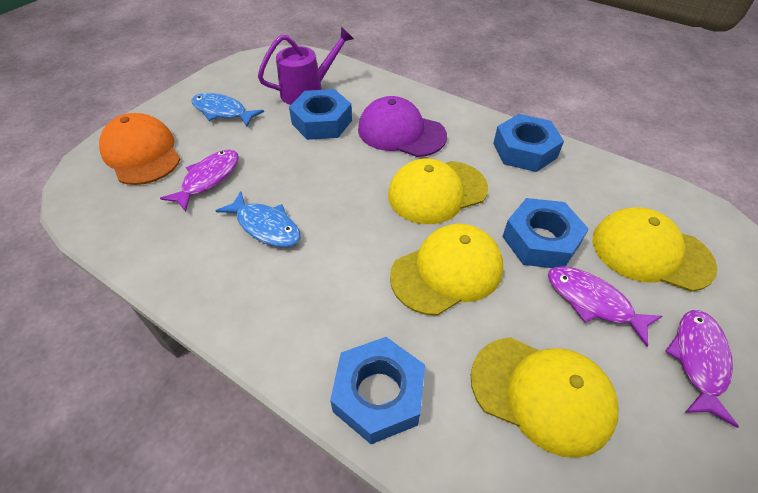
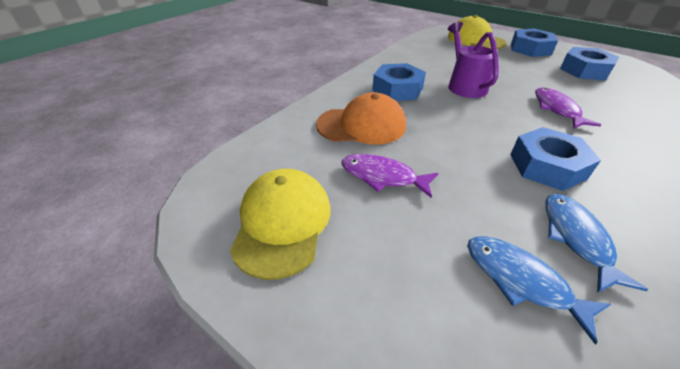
purple cap: 1 -> 0
purple fish: 3 -> 2
yellow cap: 4 -> 2

